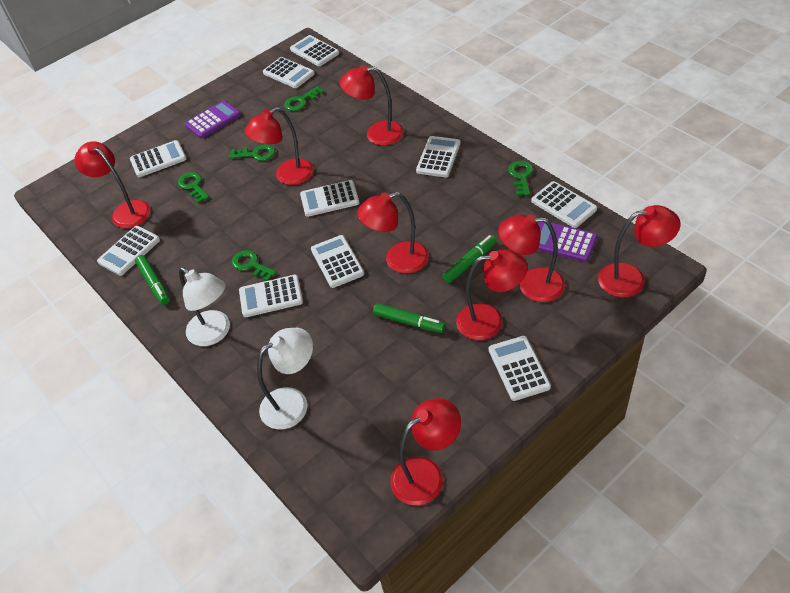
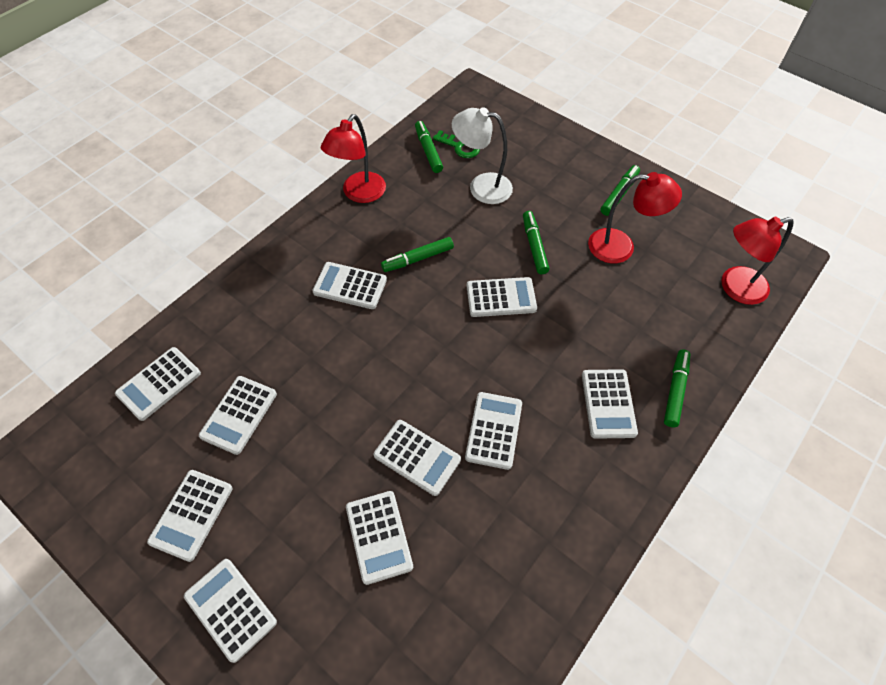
green key: 5 -> 1
green marker: 3 -> 5
purple calculator: 2 -> 0
red lamp: 8 -> 3
white lamp: 2 -> 1

